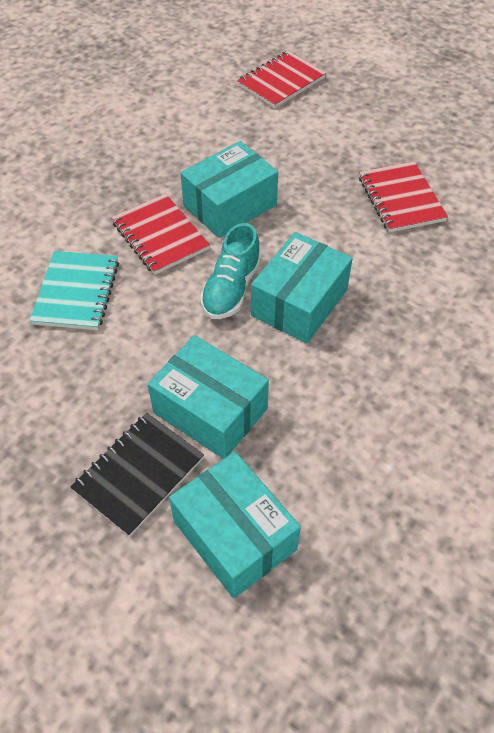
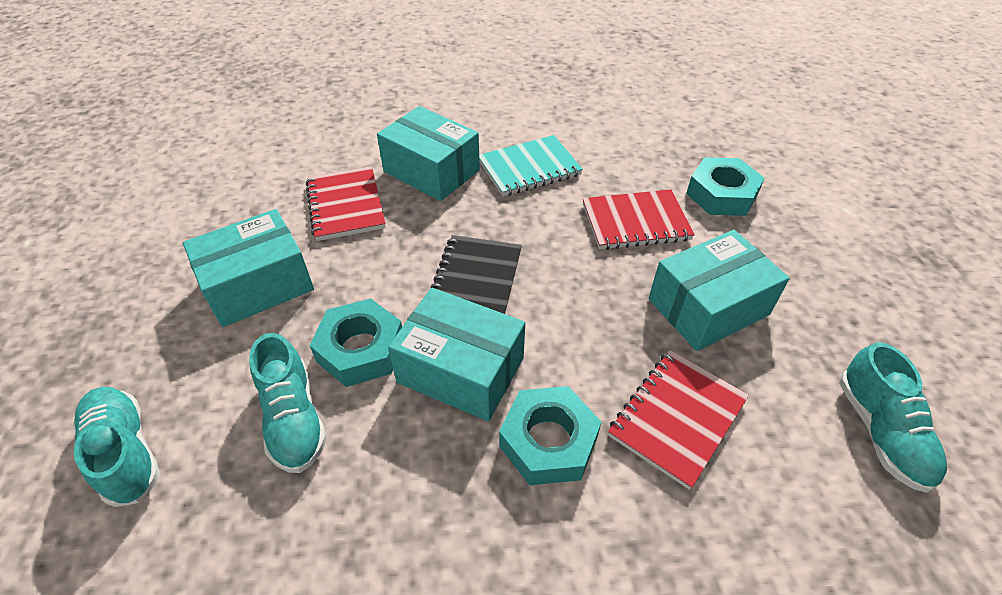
turquoise nut: 0 -> 3
turquoise shoe: 1 -> 3

